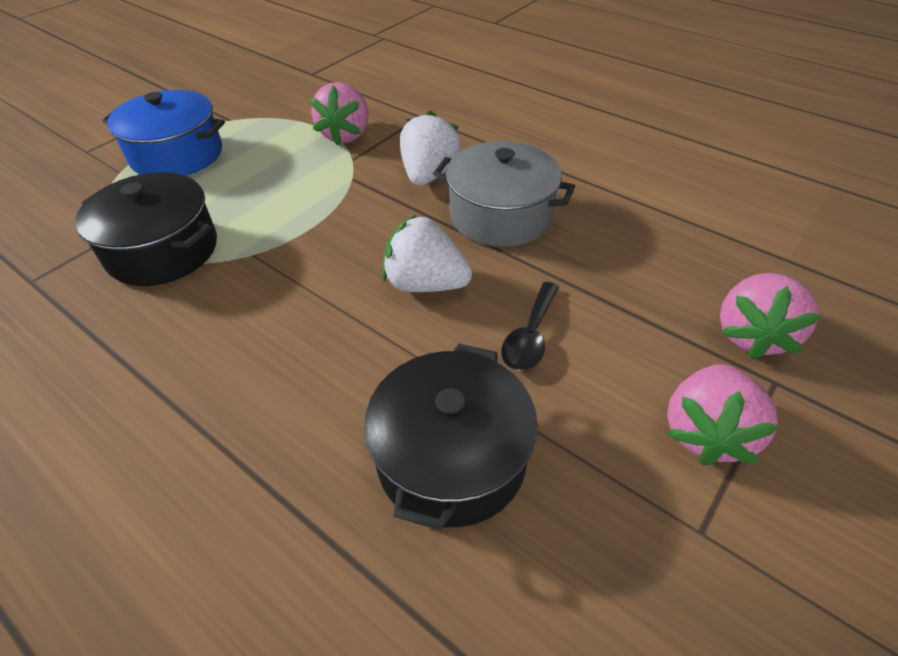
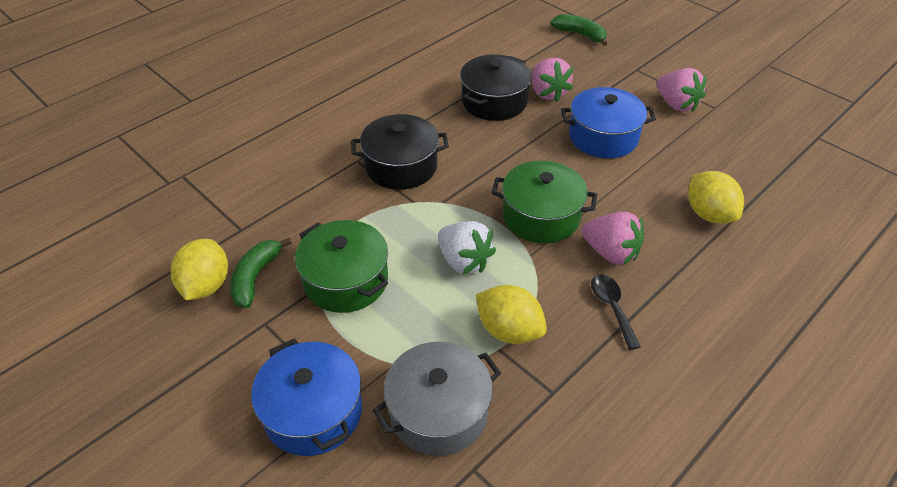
blue pot: 1 -> 2
green banana: 0 -> 2
green pot: 0 -> 2
white strawberry: 2 -> 1
yellow lemon: 0 -> 3

